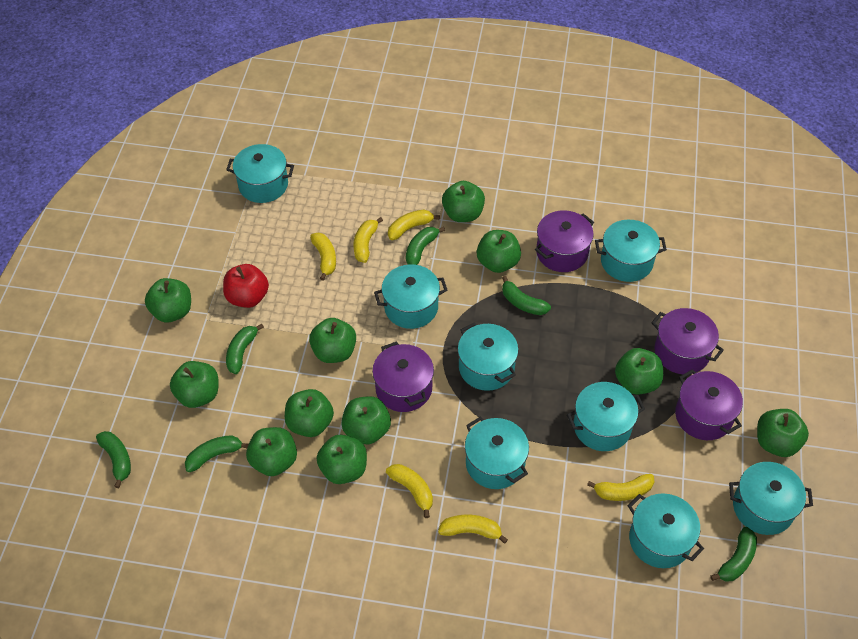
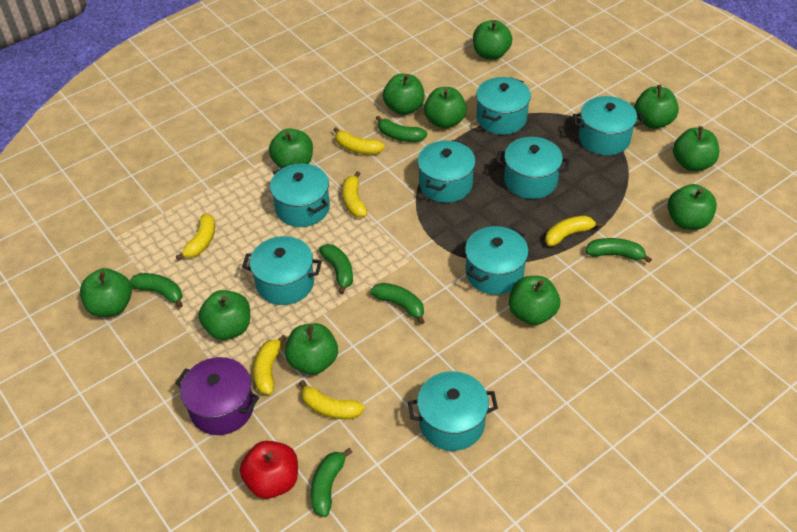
purple pot: 4 -> 1

